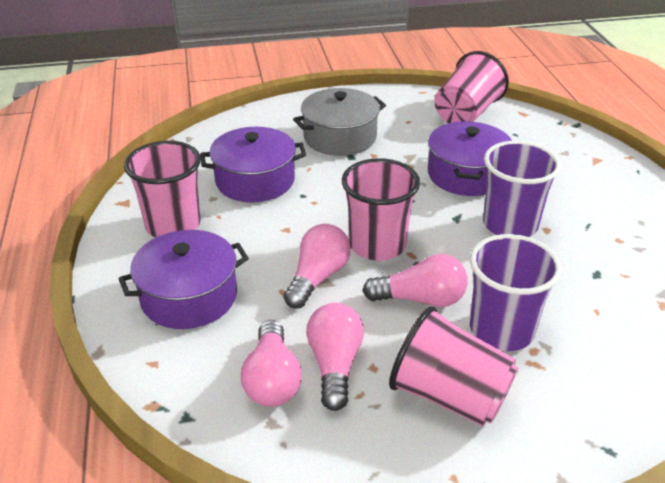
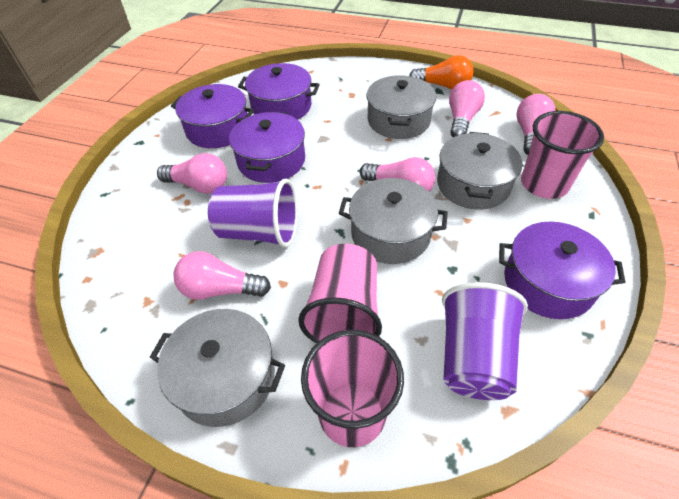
grey pot: 1 -> 4
orange light bulb: 0 -> 1
pink cup: 4 -> 3
pink light bulb: 4 -> 5
purple pot: 3 -> 4

